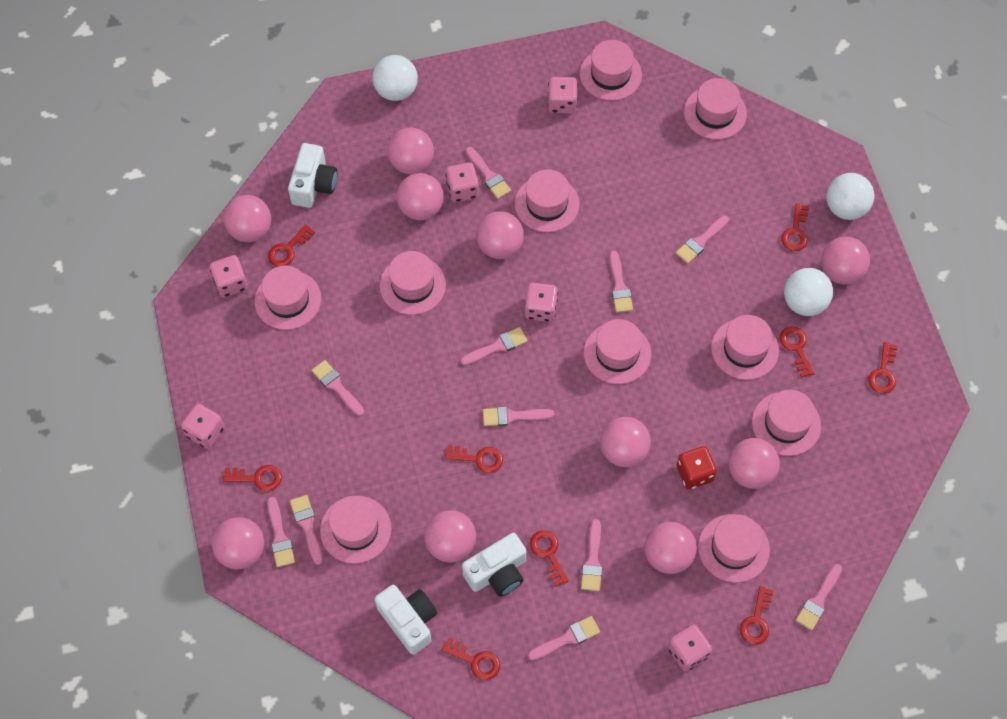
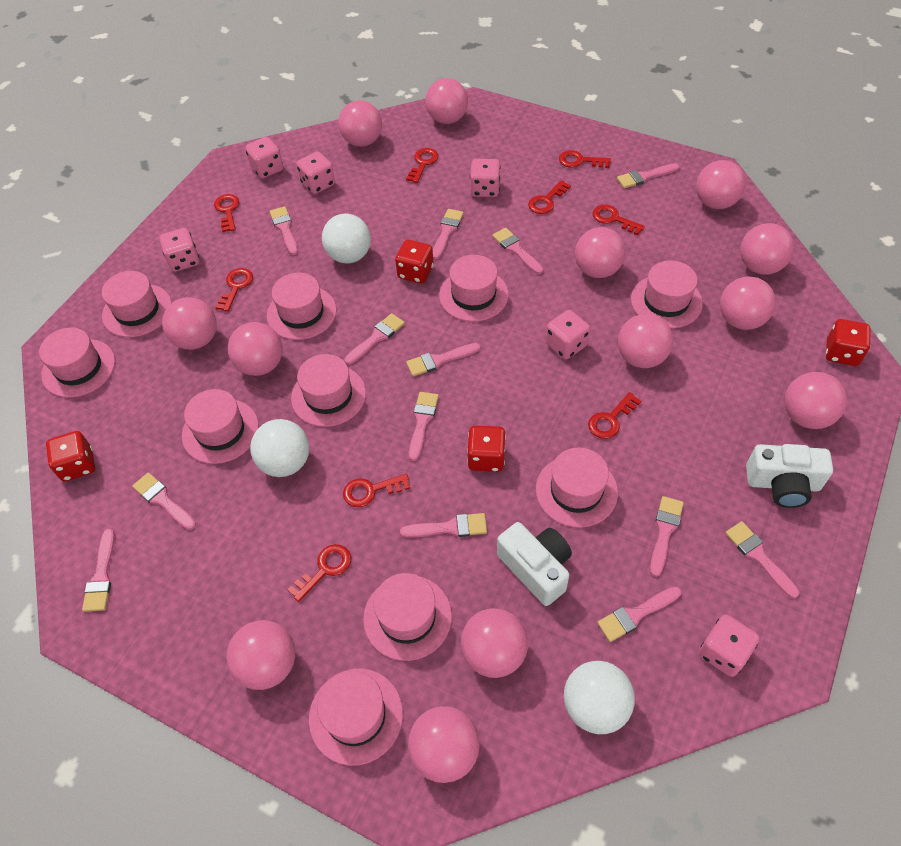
pink ball: 10 -> 13
pink brush: 11 -> 13
red dice: 1 -> 4
white camera: 3 -> 2

